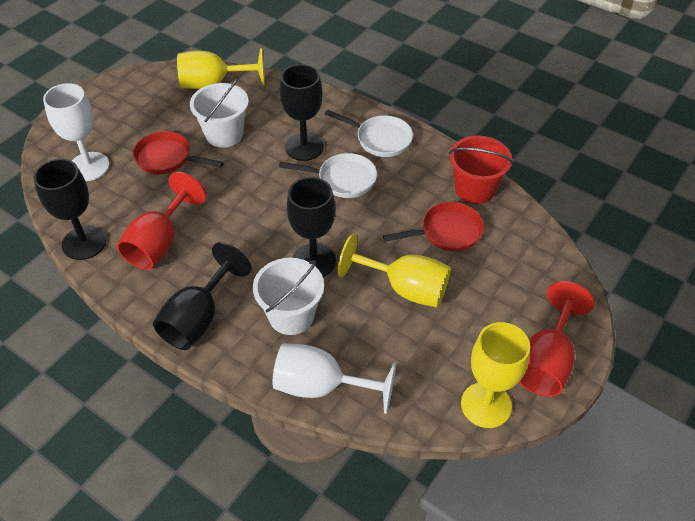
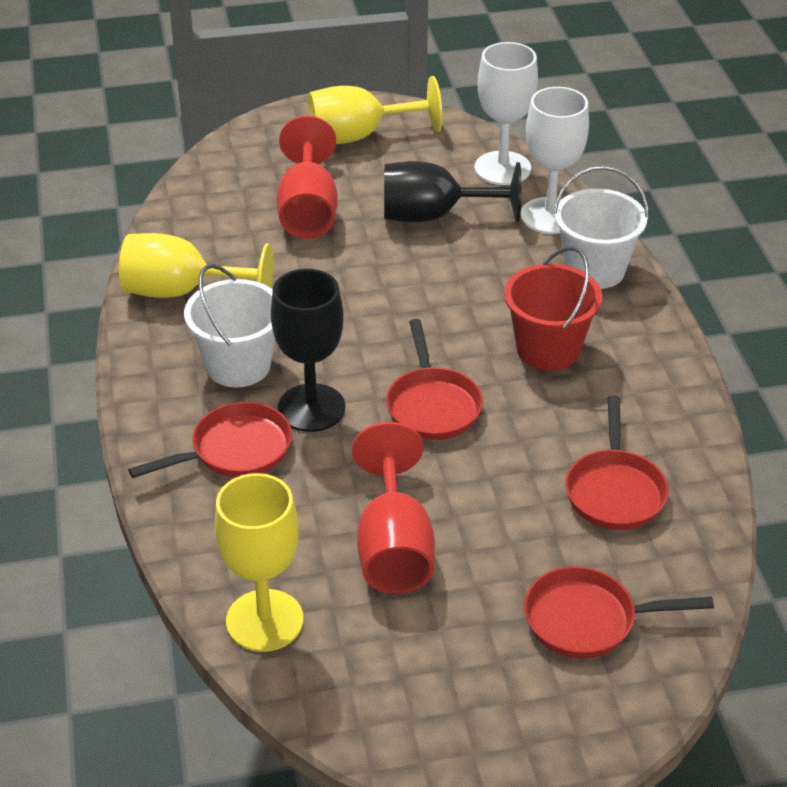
black goblet: 4 -> 2
red pan: 2 -> 4
white pan: 2 -> 0

